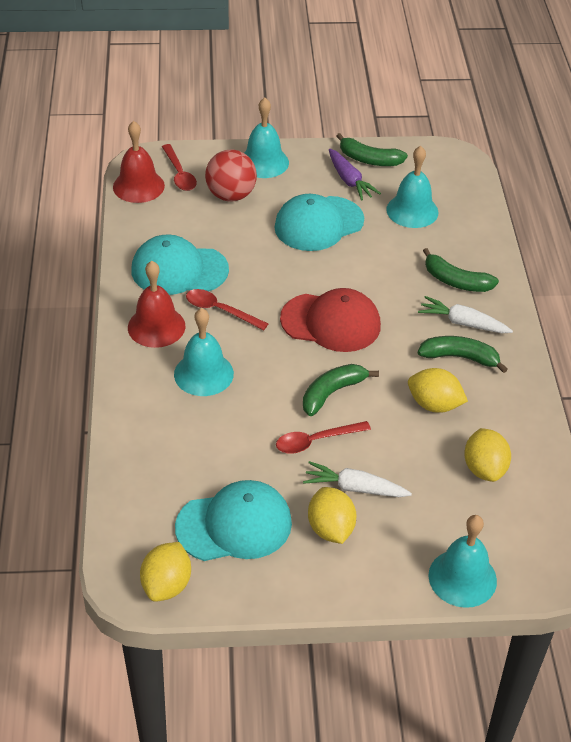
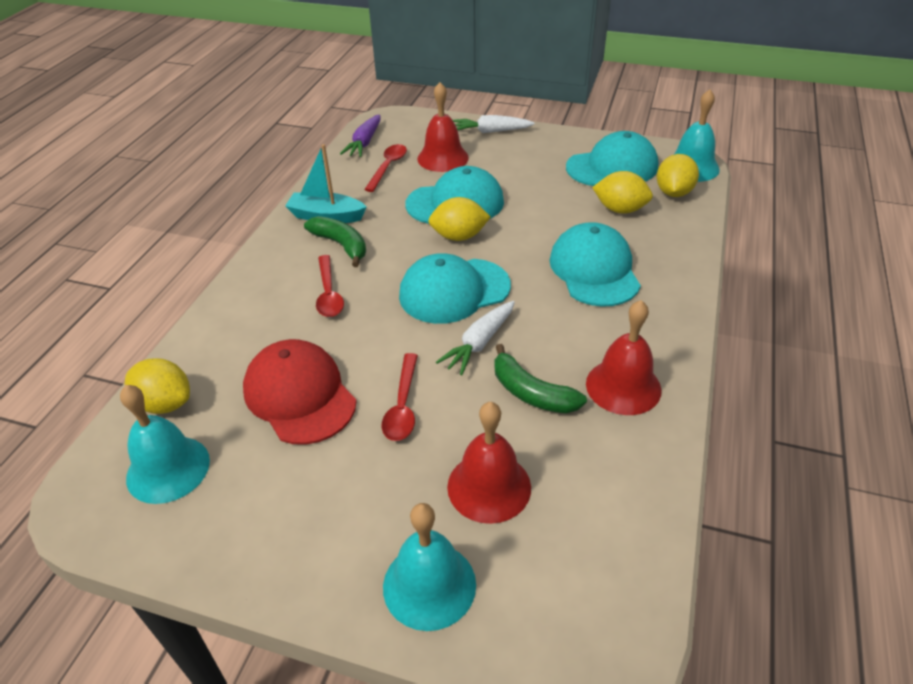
green banana: 4 -> 2
red ball: 1 -> 0
red bell: 2 -> 3
turquoise bell: 4 -> 3
turquoise boat: 0 -> 1
turquoise cap: 3 -> 4

